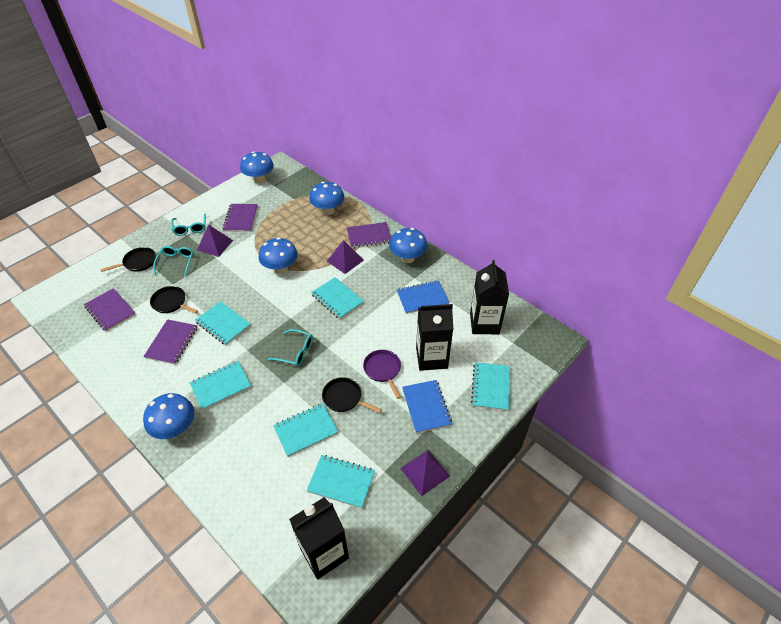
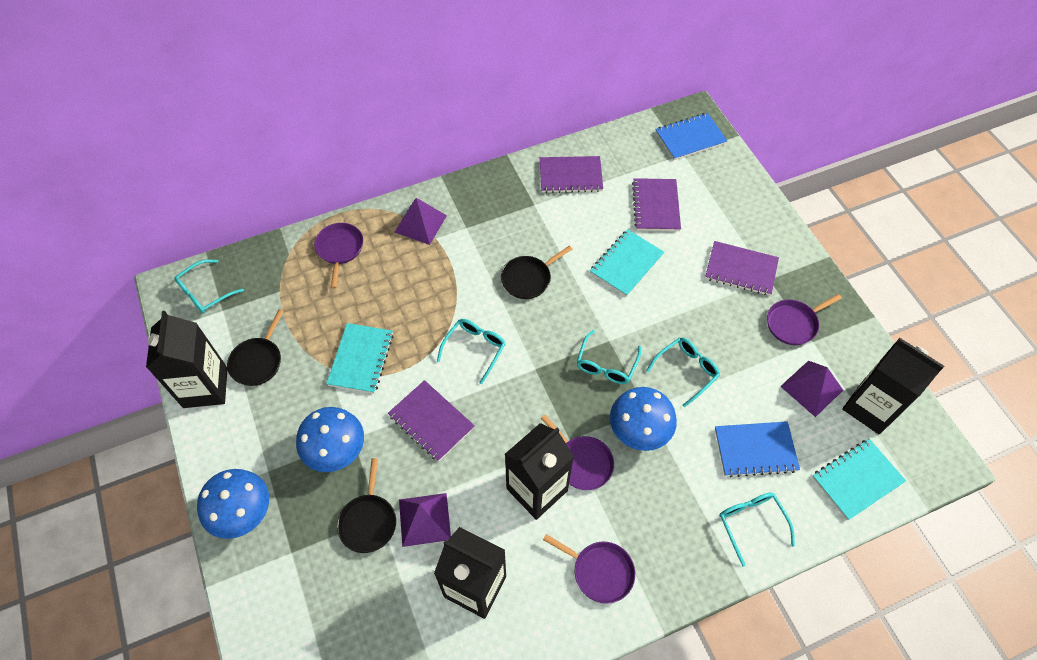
black carton: 3 -> 4
blue mushroom: 5 -> 3
purple pan: 1 -> 4
turquoise glasses: 3 -> 5
turquoise notebook: 6 -> 3

